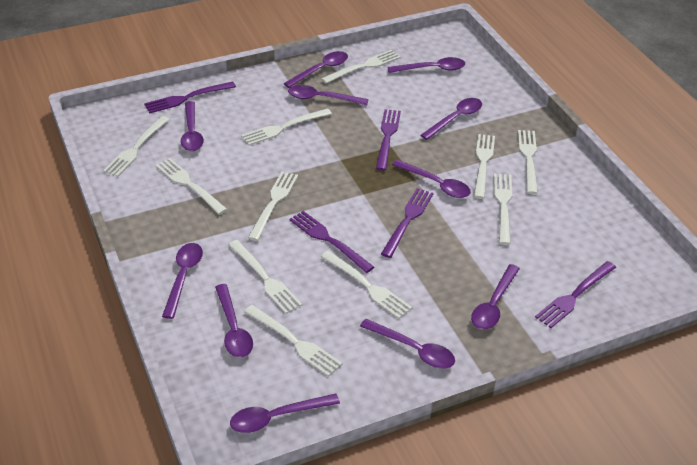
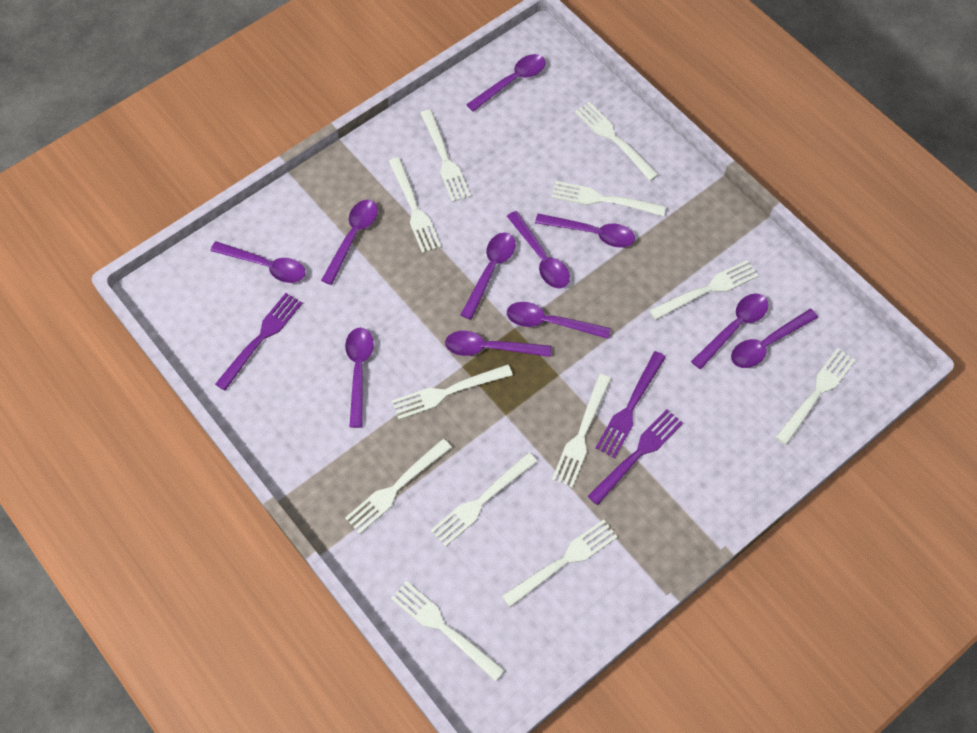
purple fork: 5 -> 3
white fork: 11 -> 12

